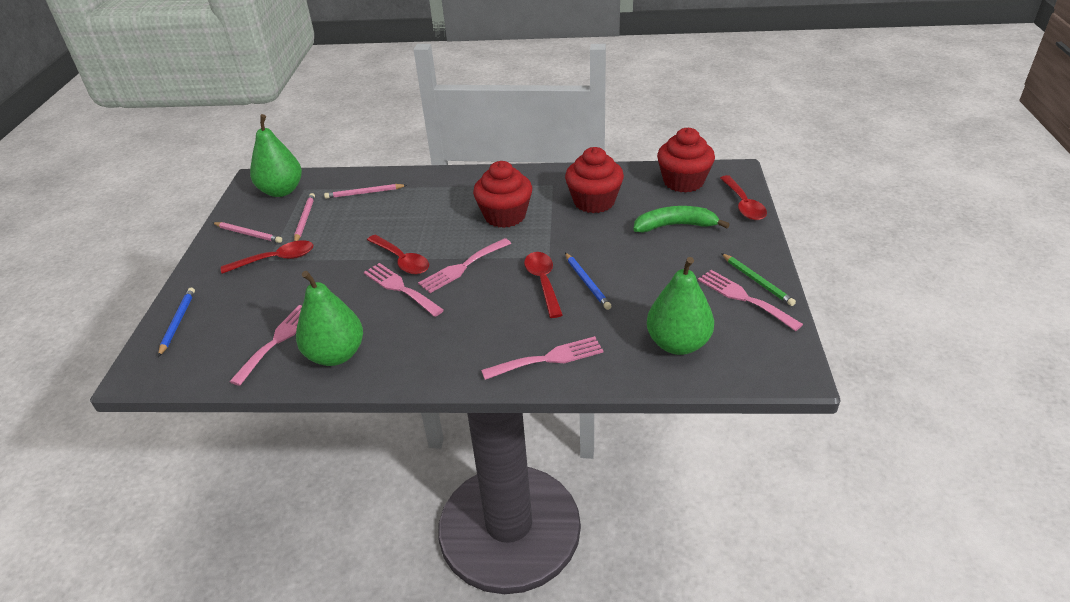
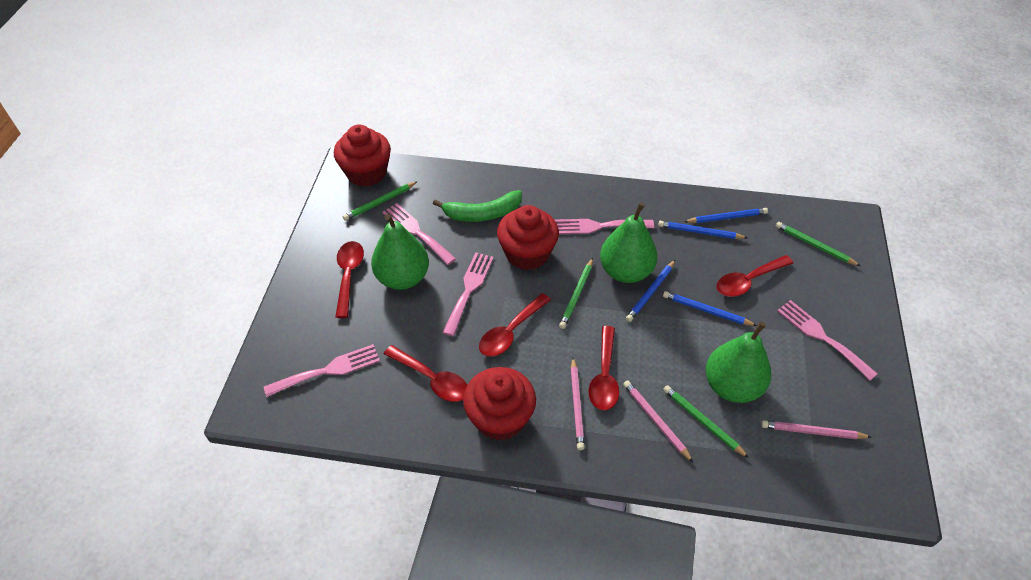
blue pencil: 2 -> 4
green pencil: 1 -> 4
red spoon: 4 -> 5

